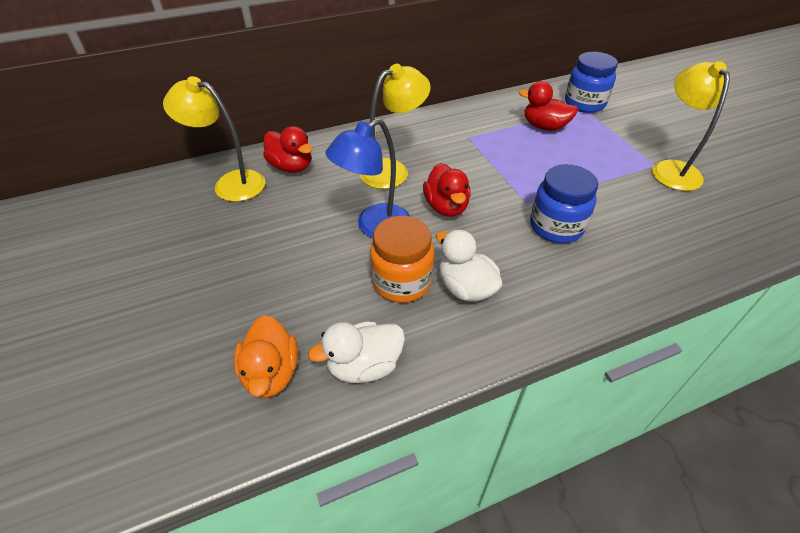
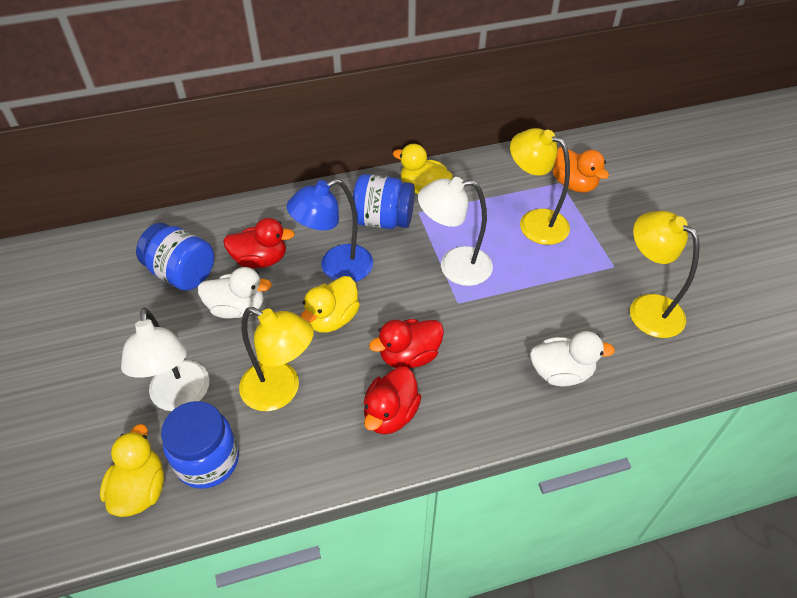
blue jar: 2 -> 3
orange jar: 1 -> 0
white lamp: 0 -> 2
yellow duck: 0 -> 3

